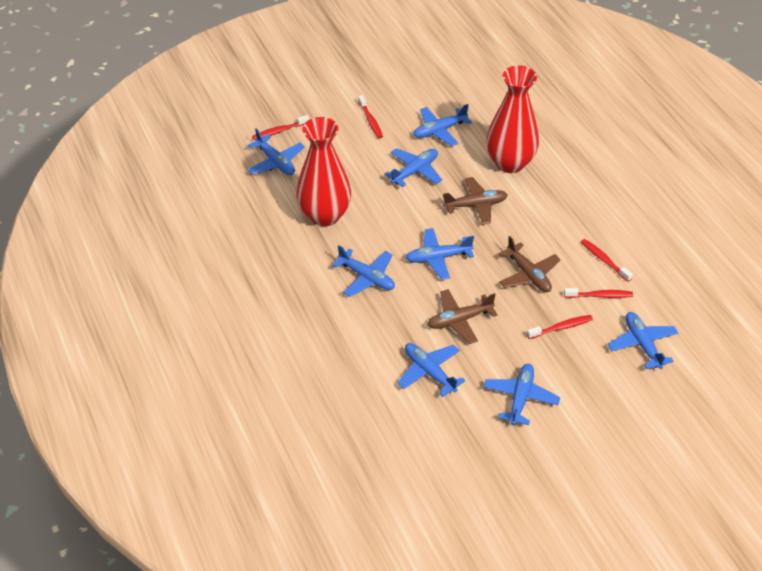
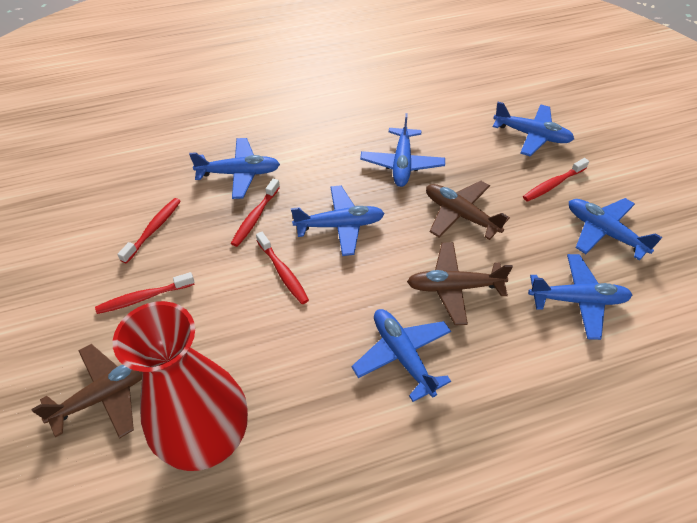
blue plane: 8 -> 7
red vase: 2 -> 1

